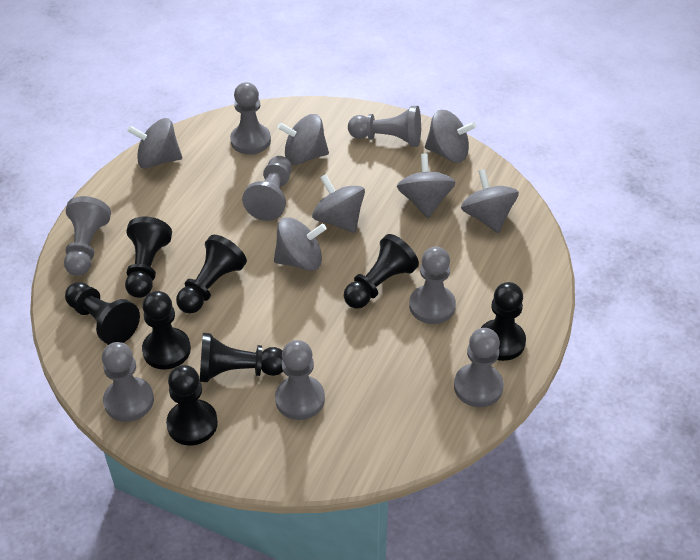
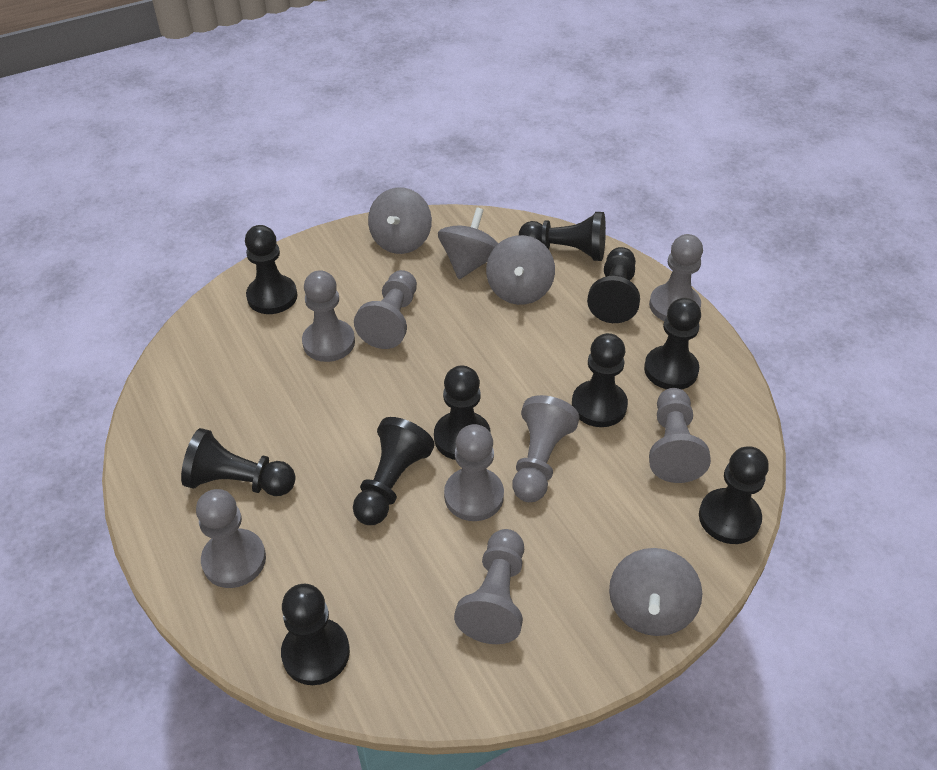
black pawn: 8 -> 10
grey spinning top: 7 -> 4

